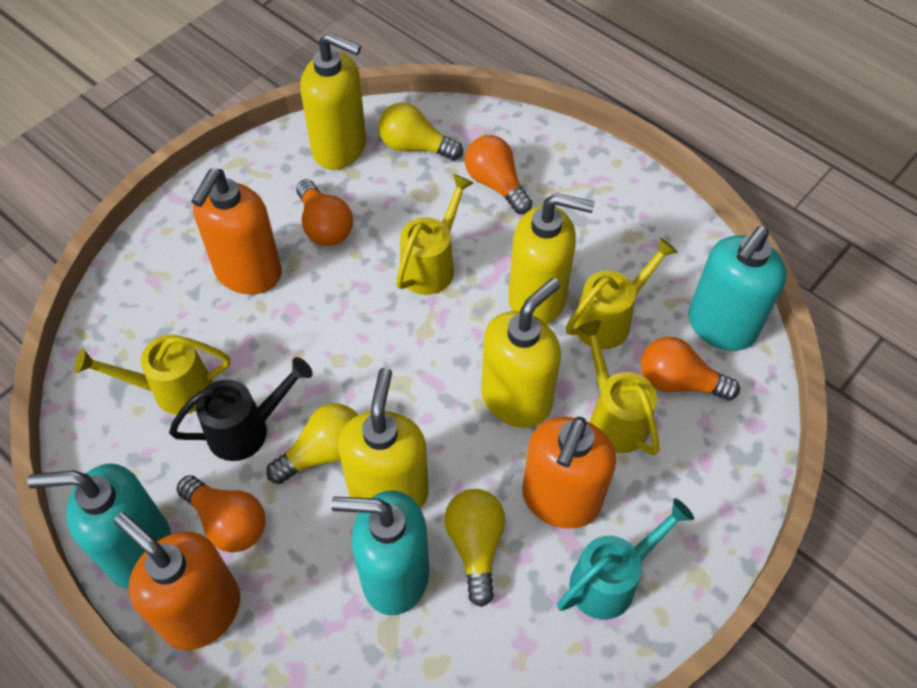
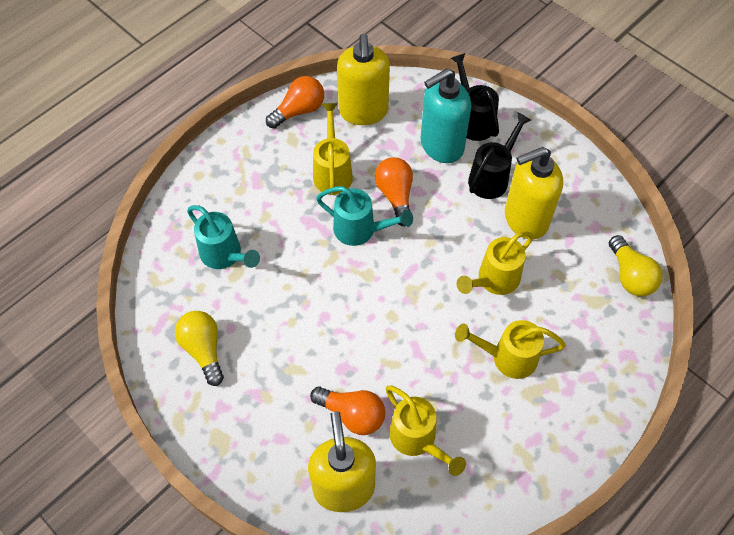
black watering can: 1 -> 2
orange light bulb: 4 -> 3
orange soap dispenser: 3 -> 0
turquoise soap dispenser: 3 -> 1
turquoise watering can: 1 -> 2
yellow light bulb: 3 -> 2
yellow soap dispenser: 4 -> 3

